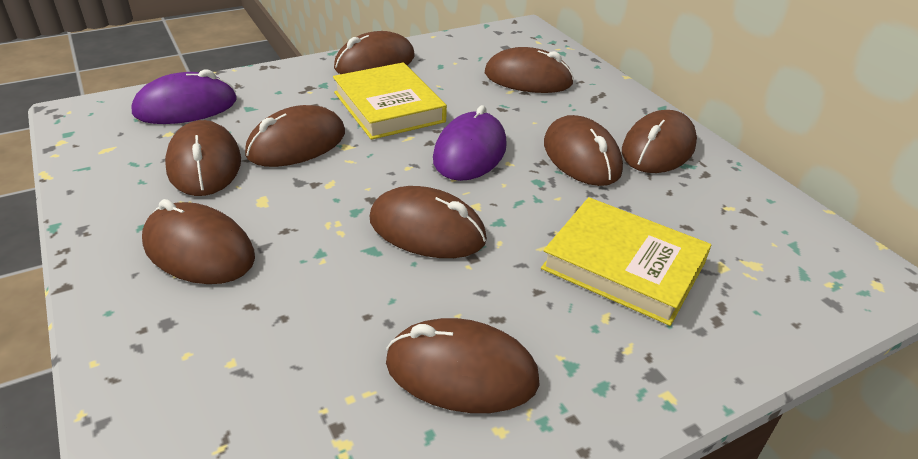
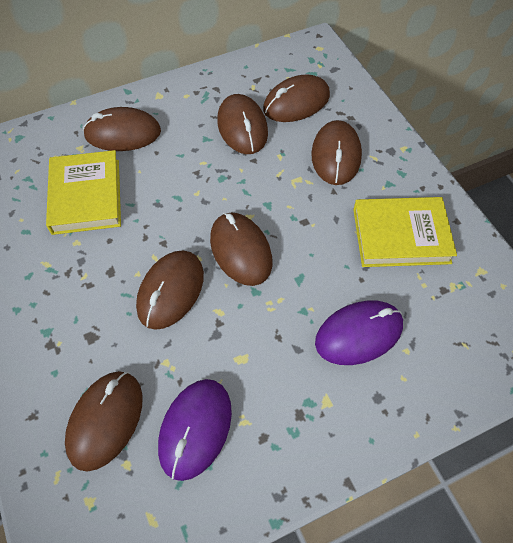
brown mouse: 9 -> 7

